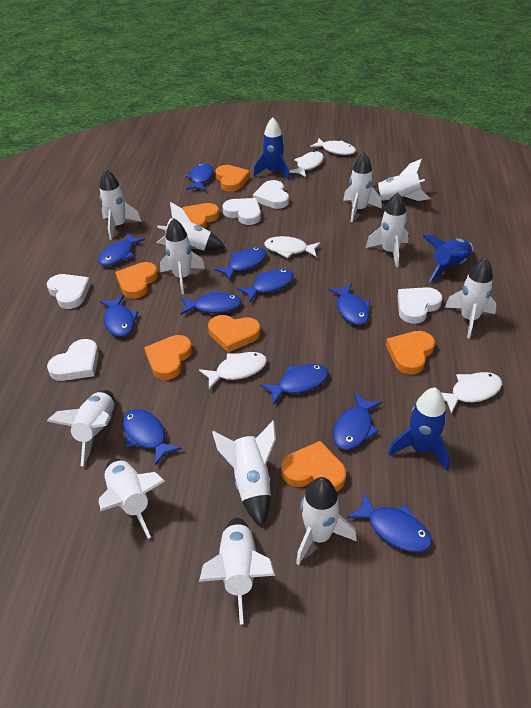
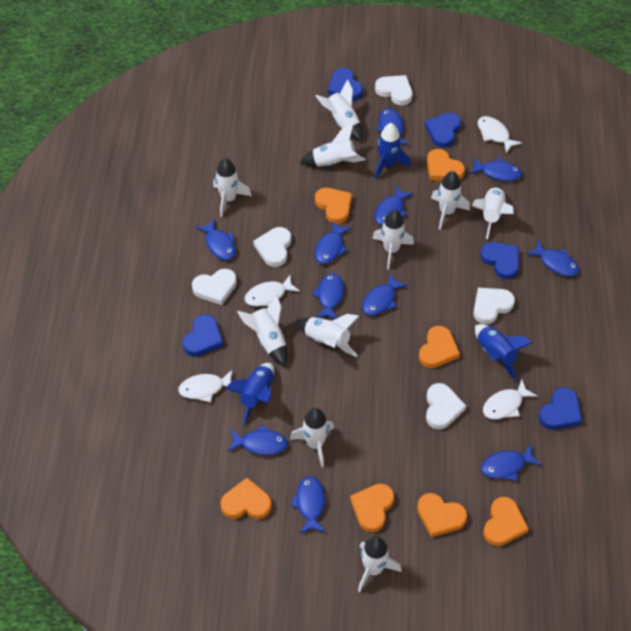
blue heart: 0 -> 5
white fish: 5 -> 4
white rocket: 12 -> 10

